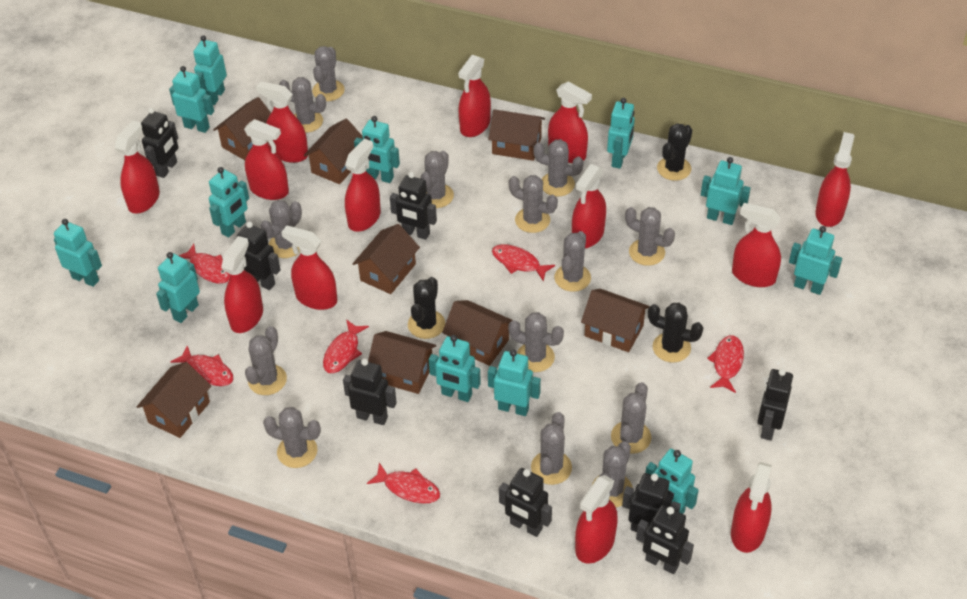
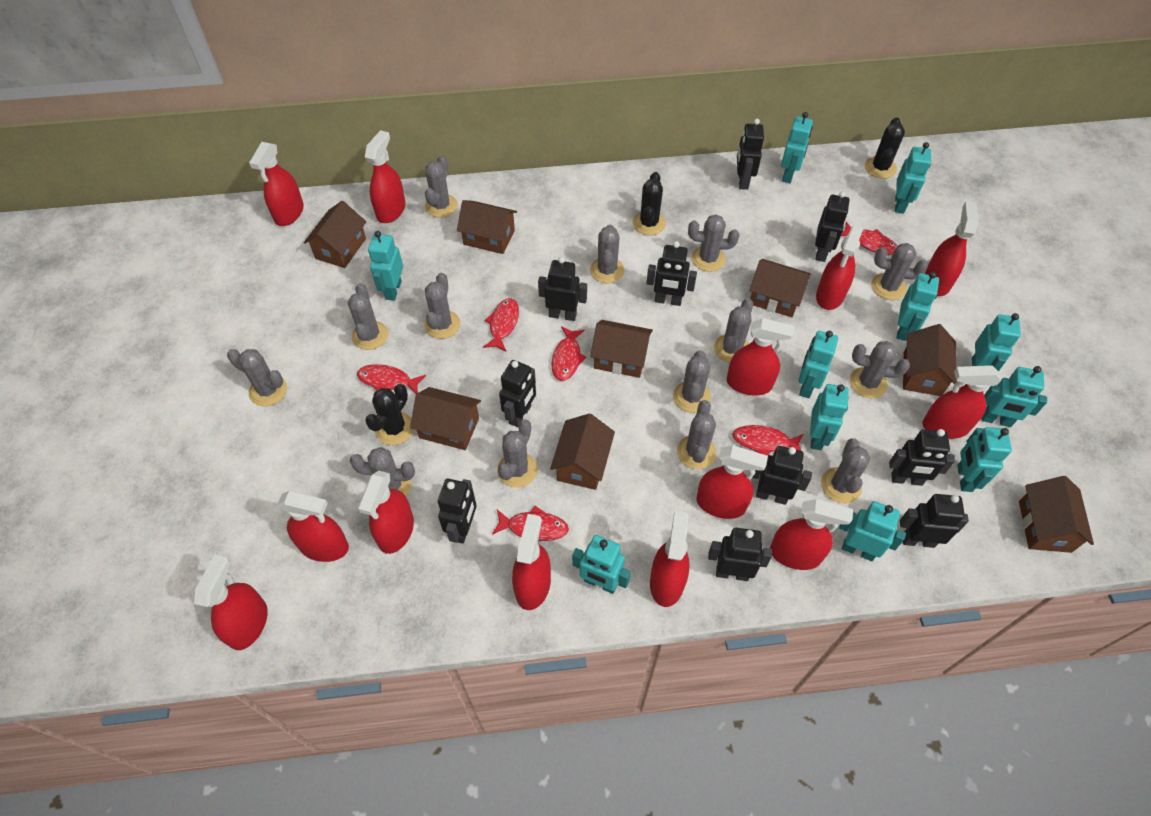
black robot: 8 -> 10
turquoise robot: 12 -> 11

